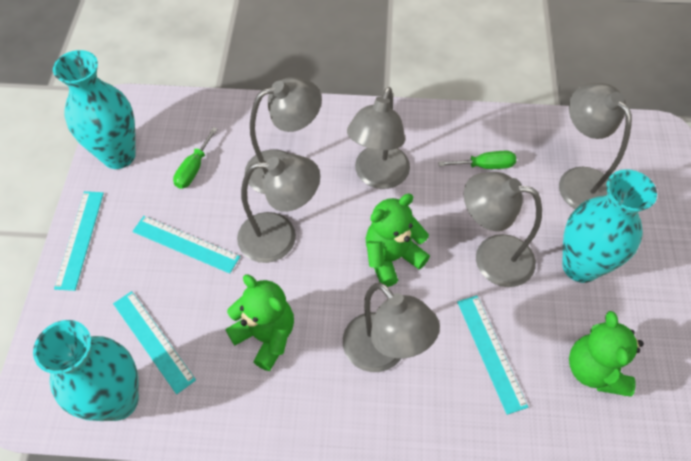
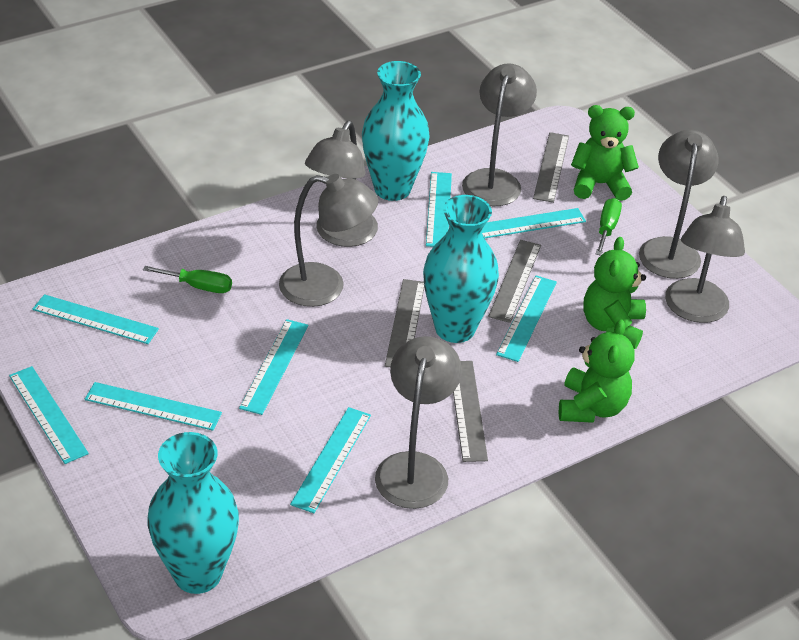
grey ruler: 0 -> 4
turquoise ruler: 4 -> 8

